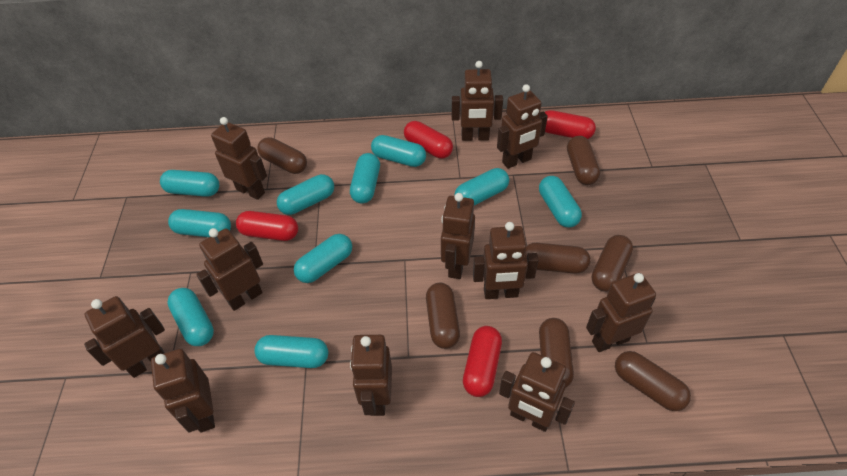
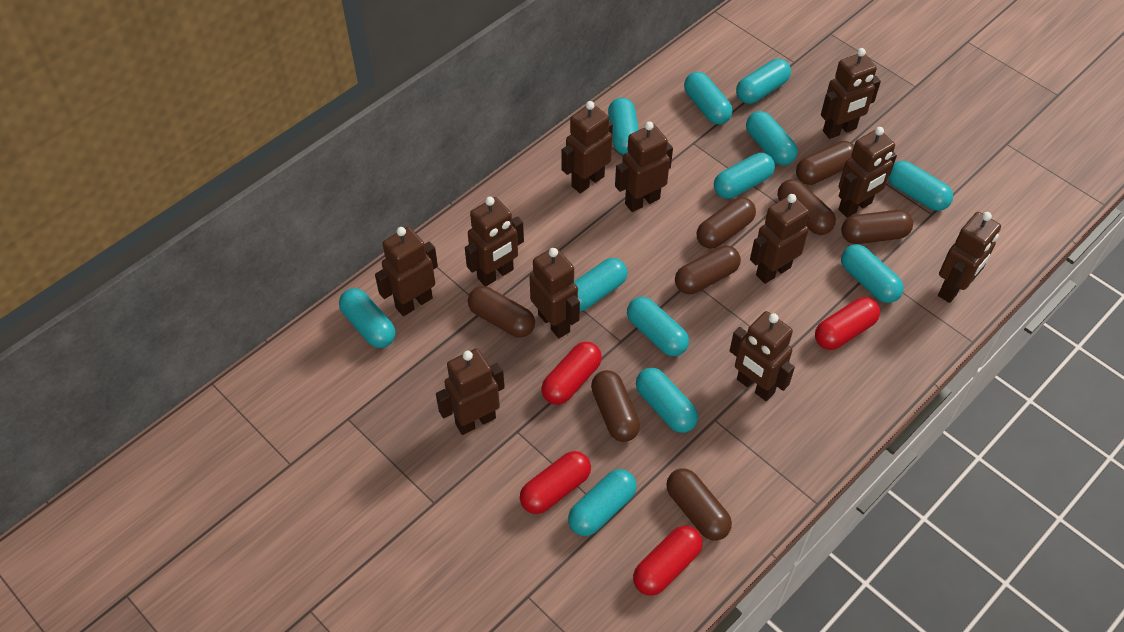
brown capsule: 7 -> 8
turquoise capsule: 10 -> 12

